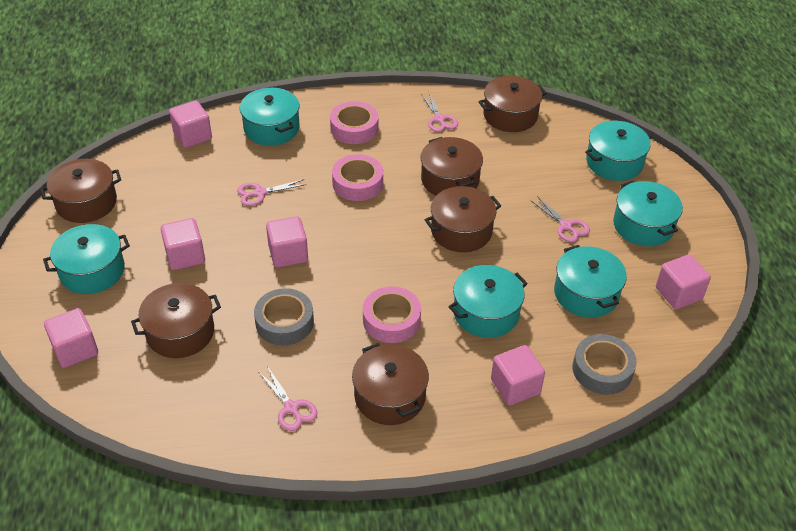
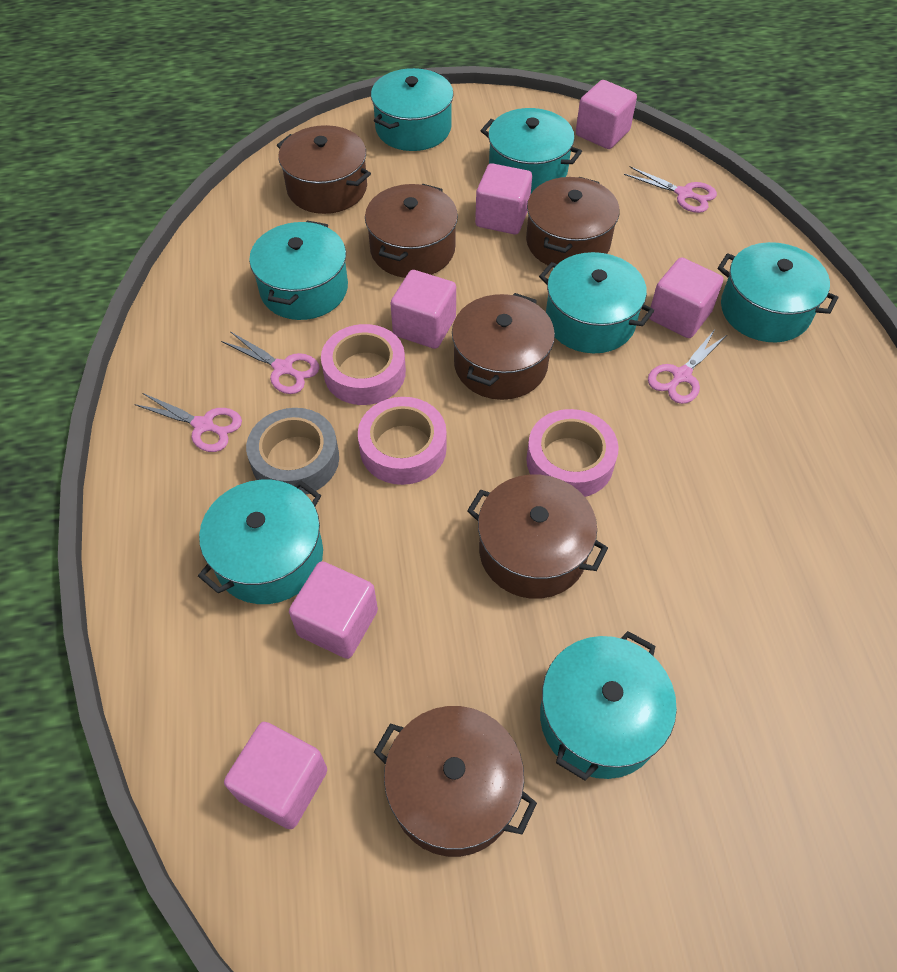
grey tape: 2 -> 1
turquoise pot: 6 -> 7

